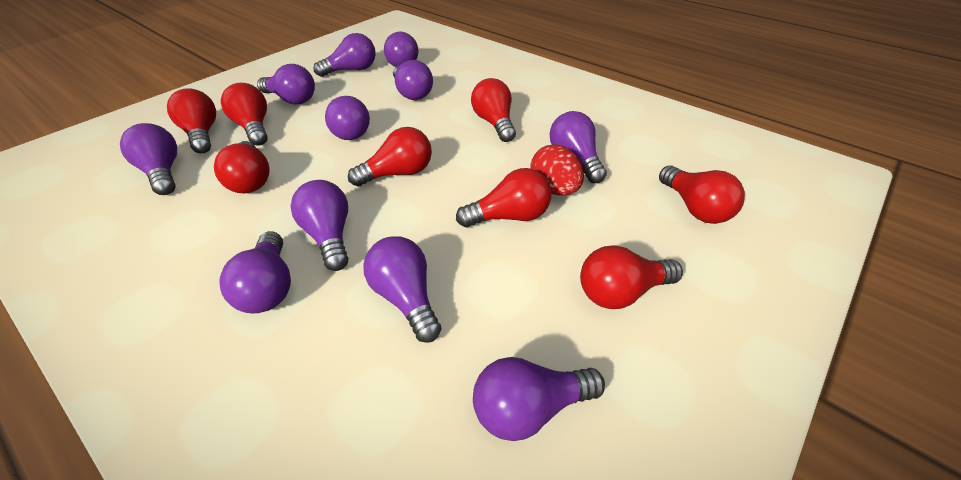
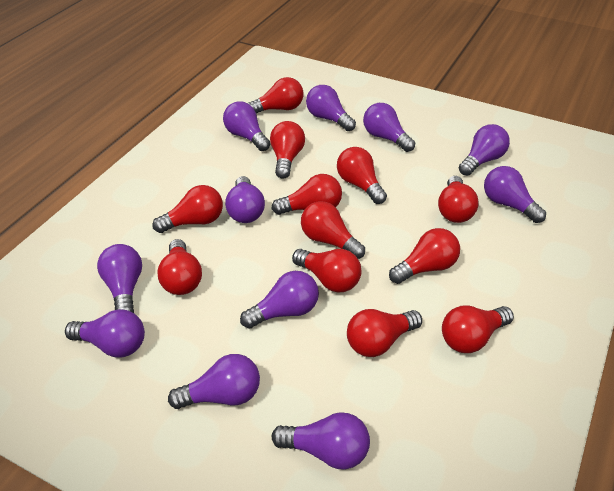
red egg: 1 -> 0
red light bulb: 8 -> 12

